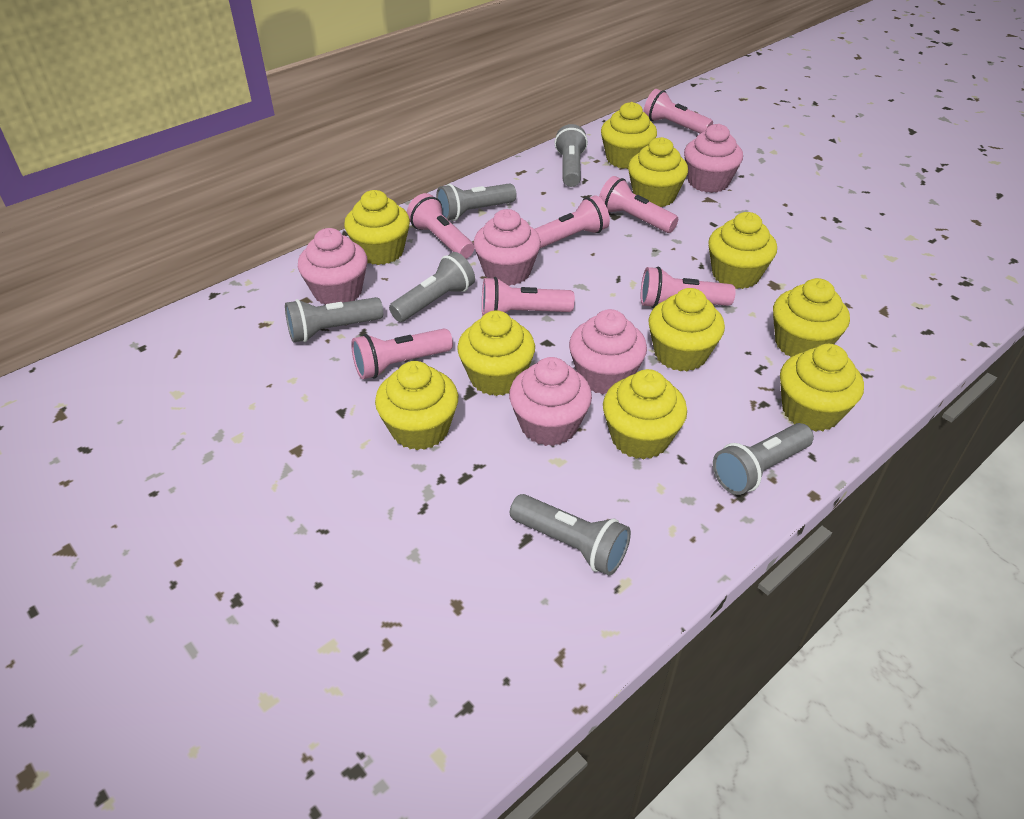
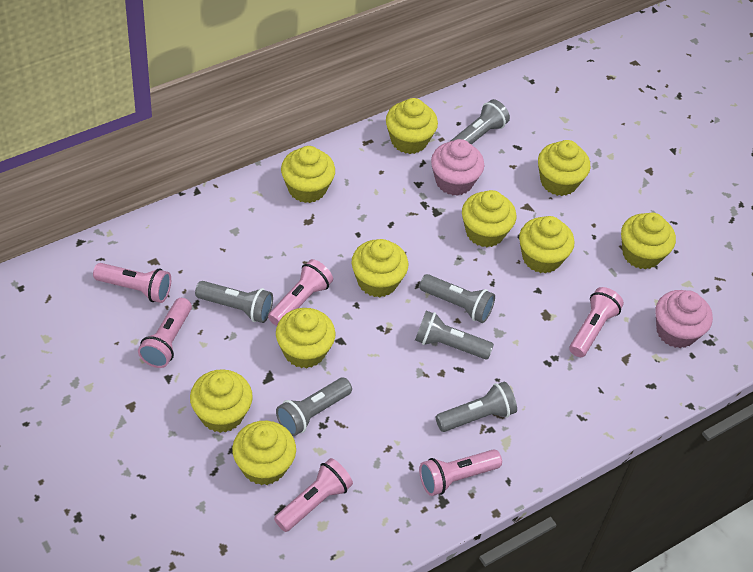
pink cupcake: 5 -> 2
pink flashlight: 7 -> 6

